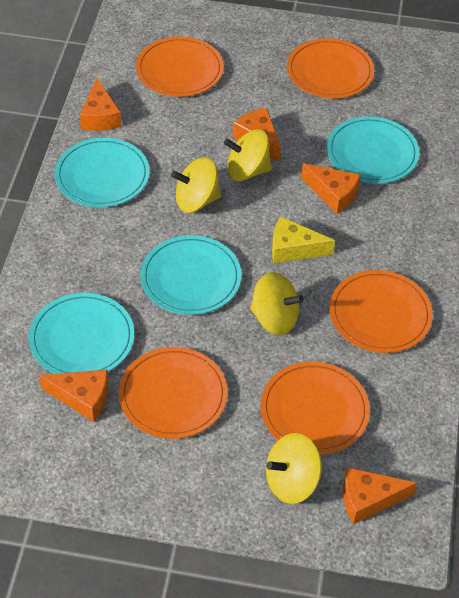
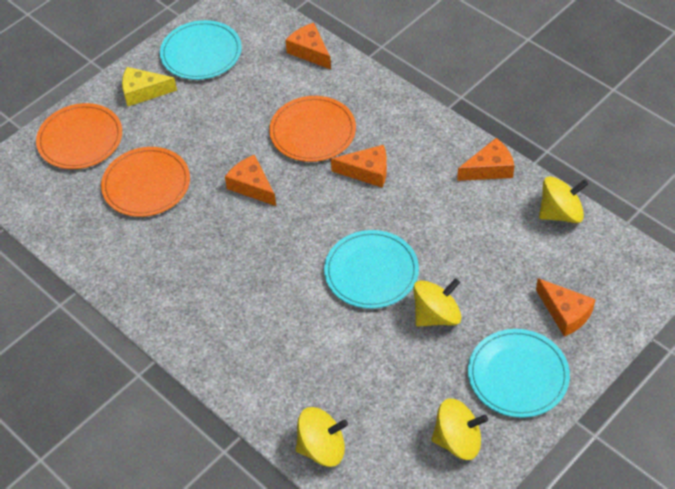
orange plate: 5 -> 3
turquoise plate: 4 -> 3

